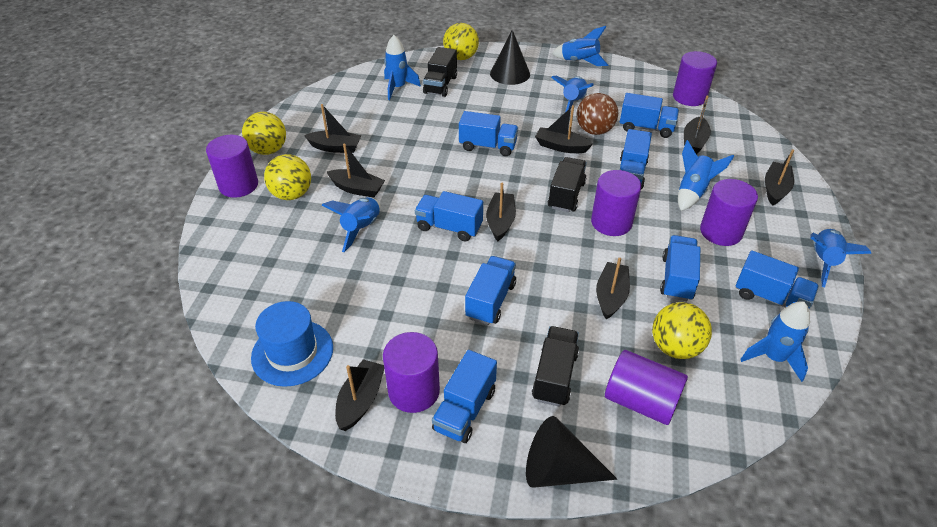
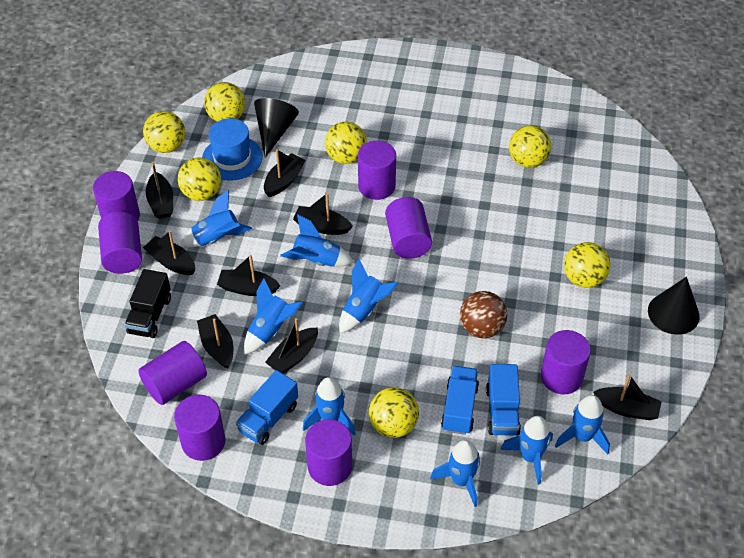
black truck: 3 -> 1
blue rocket: 7 -> 8
blue truck: 8 -> 3
purple cylinder: 6 -> 8
yellow ball: 4 -> 7

